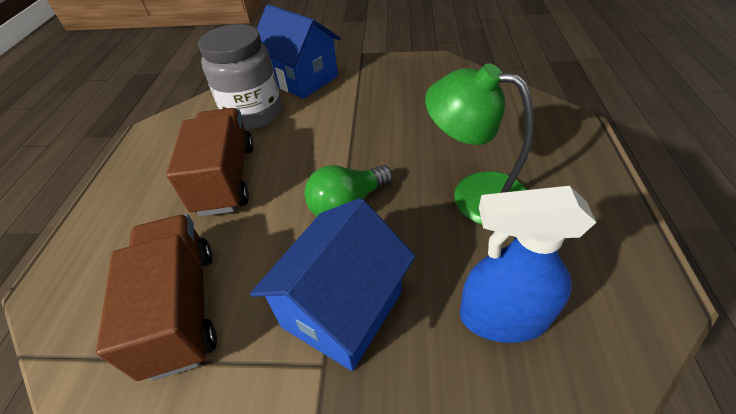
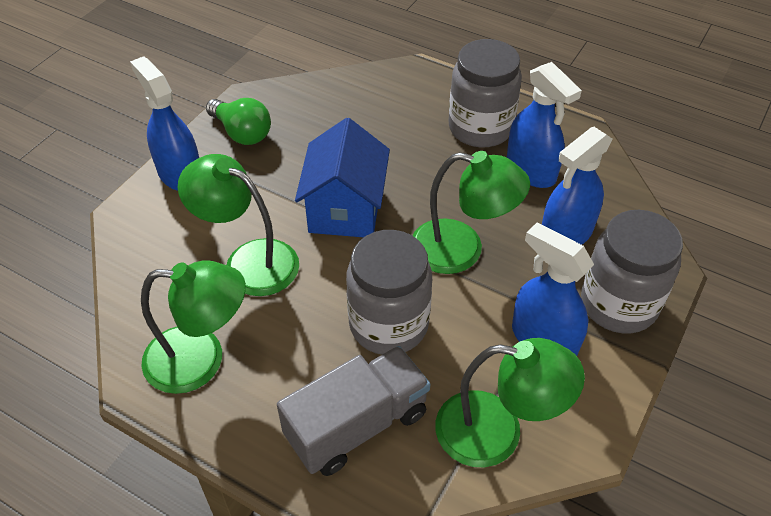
blue house: 2 -> 1
blue spray bottle: 1 -> 4
brown truck: 2 -> 0
green lamp: 1 -> 4
grey jar: 1 -> 3
grey truck: 0 -> 1

